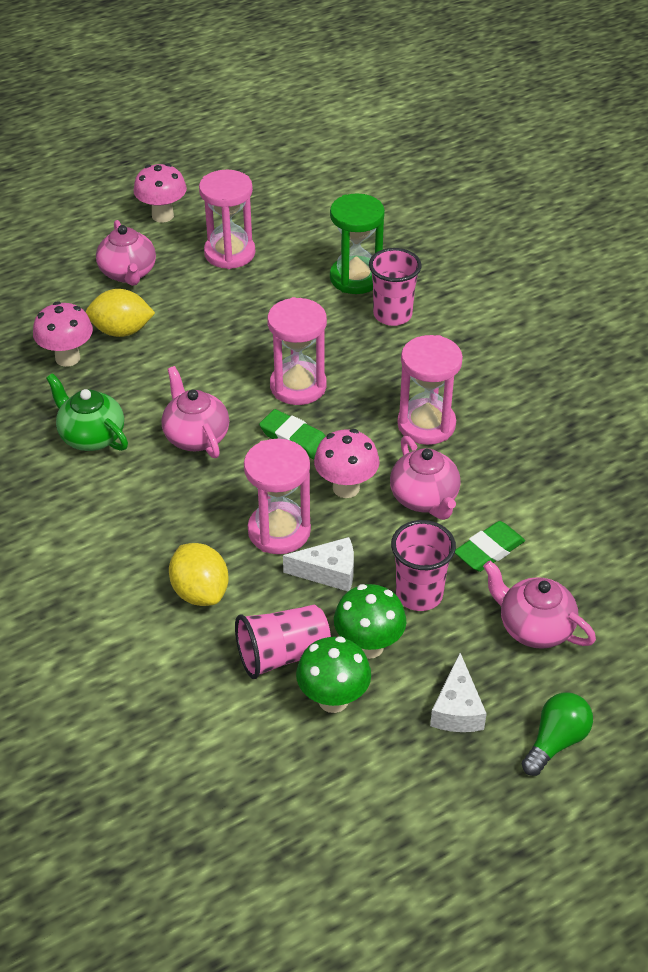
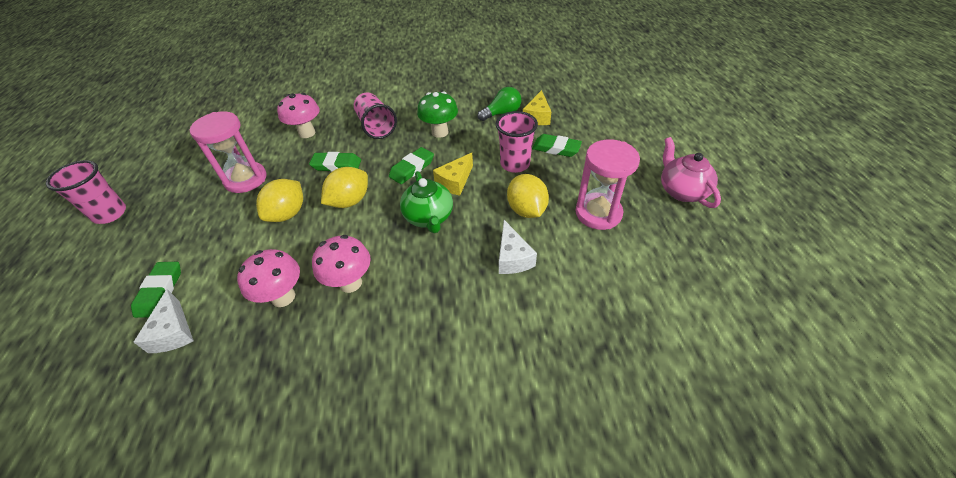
green eraser: 2 -> 4
green hourglass: 1 -> 0
green mushroom: 2 -> 1
pink hourglass: 4 -> 2
pink teapot: 4 -> 1
yellow cheese: 0 -> 2
yellow lemon: 2 -> 3

